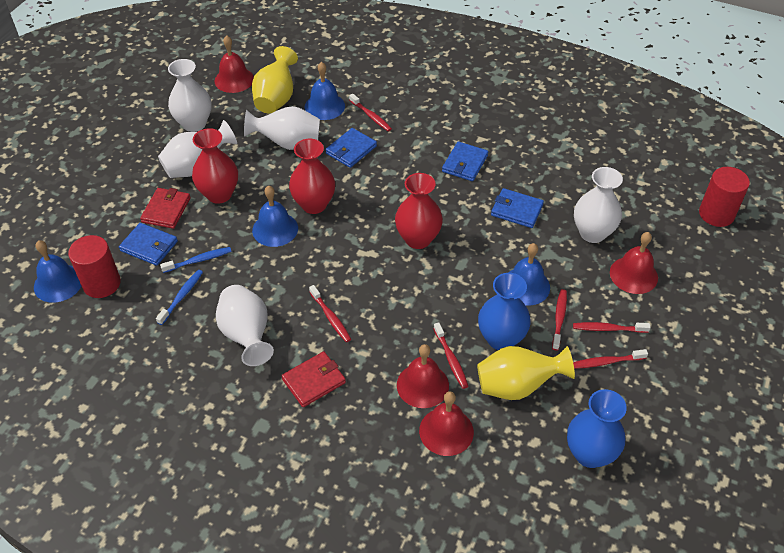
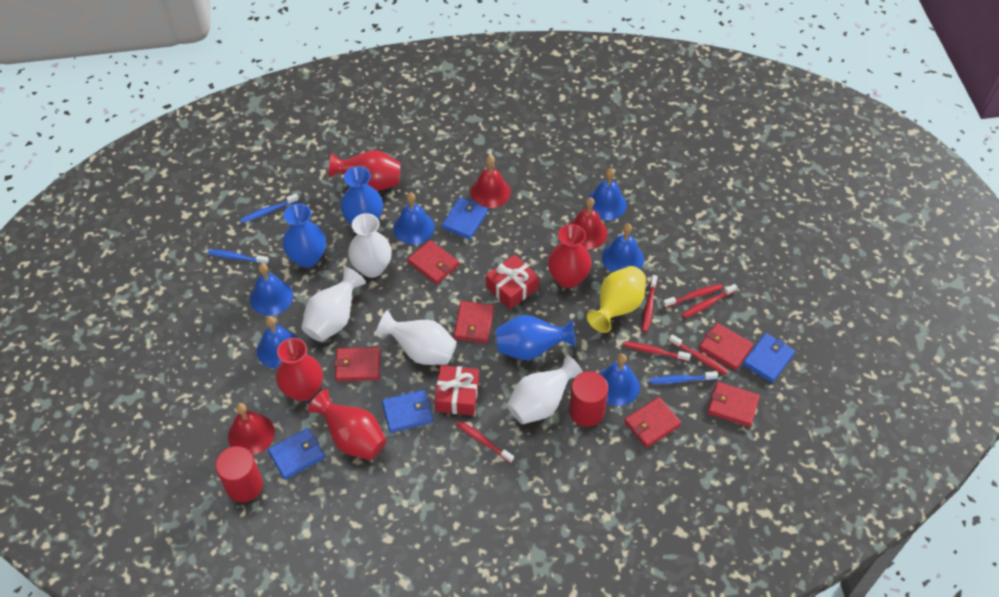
blue bell: 4 -> 6
blue toothbrush: 2 -> 3
blue vase: 2 -> 3
red bell: 4 -> 3
red gift: 0 -> 2
red vase: 3 -> 4
red wallet: 2 -> 6
white vase: 5 -> 4
yellow vase: 2 -> 1

